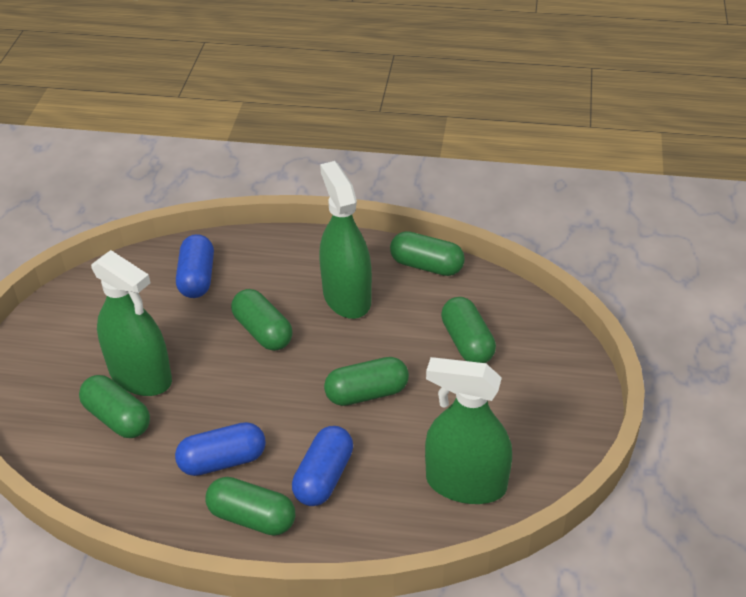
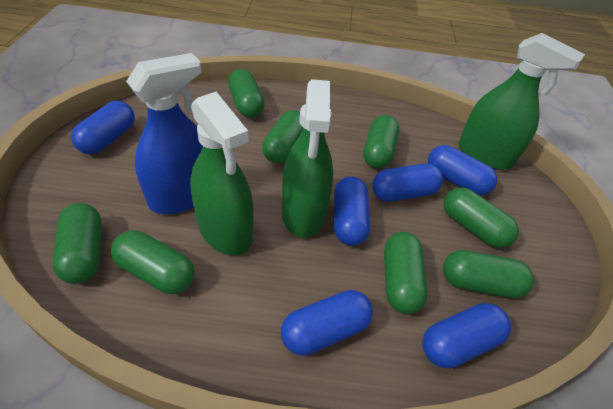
blue capsule: 3 -> 6
blue spray bottle: 0 -> 1
green capsule: 6 -> 8

